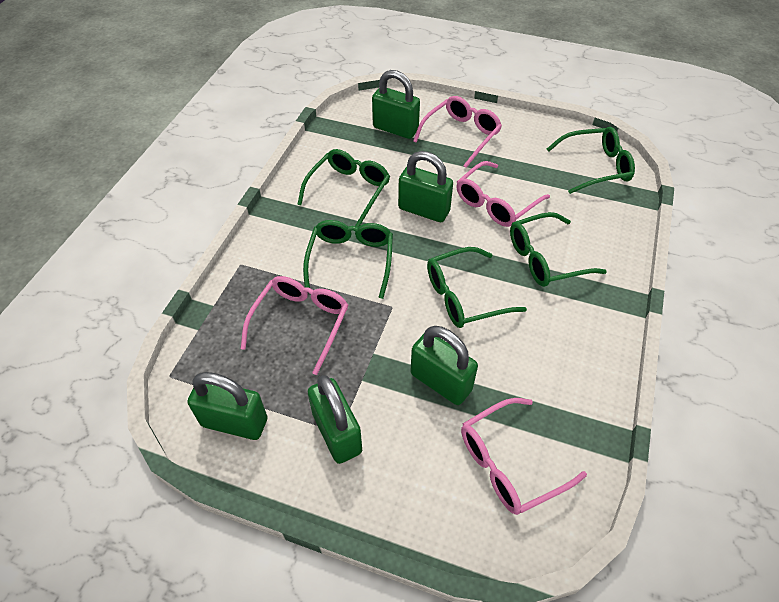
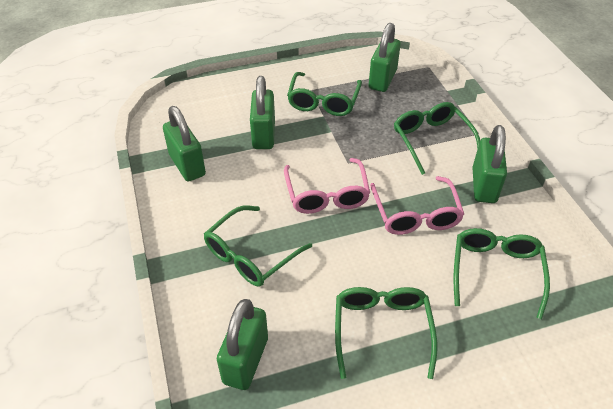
pink glasses: 4 -> 2

